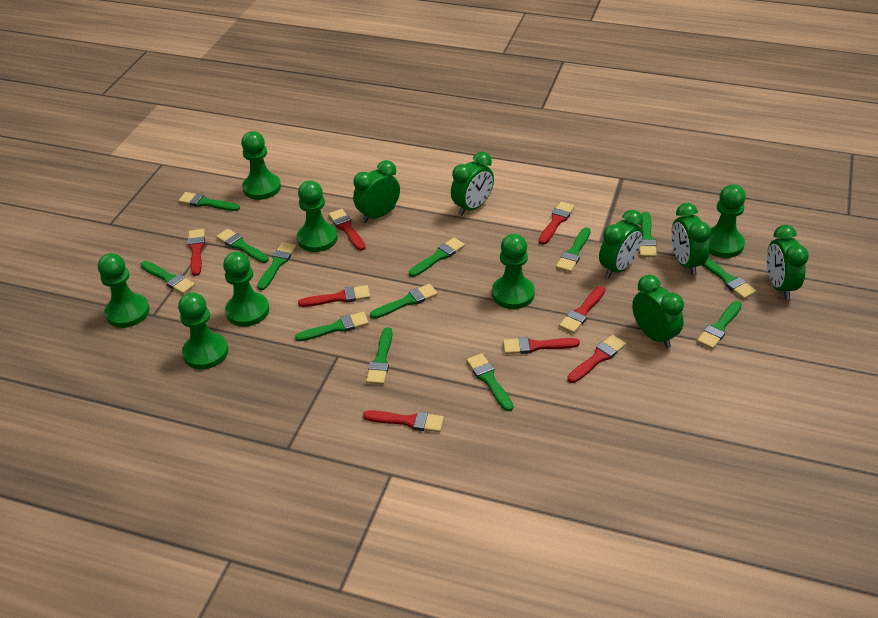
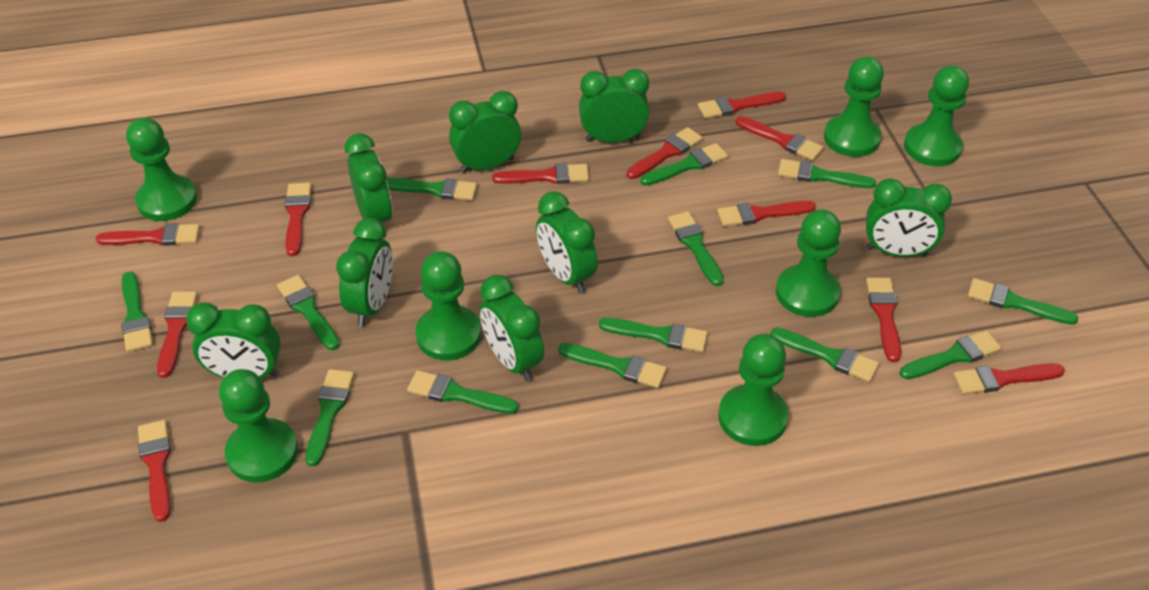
green clock: 6 -> 8
red brush: 8 -> 11

